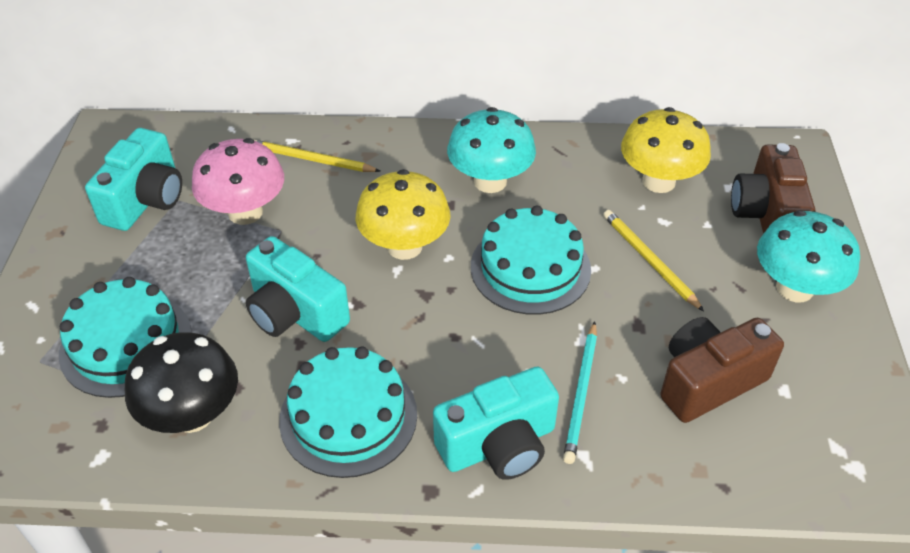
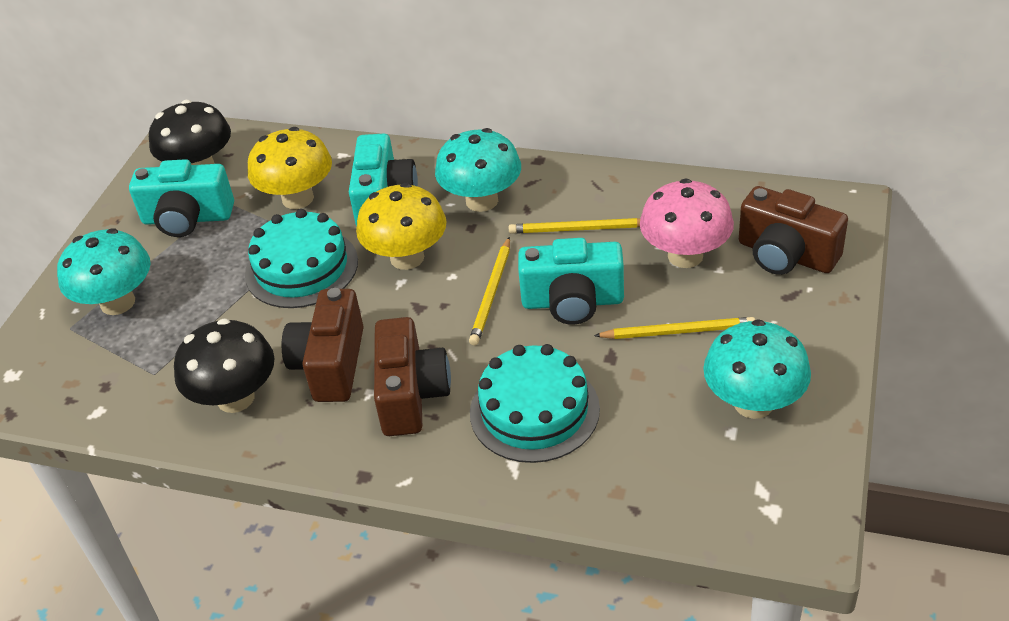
black mushroom: 1 -> 2
brown camera: 2 -> 3
turquoise cake: 3 -> 2
turquoise mushroom: 2 -> 3
turquoise pencil: 1 -> 0
yellow pencil: 2 -> 3

